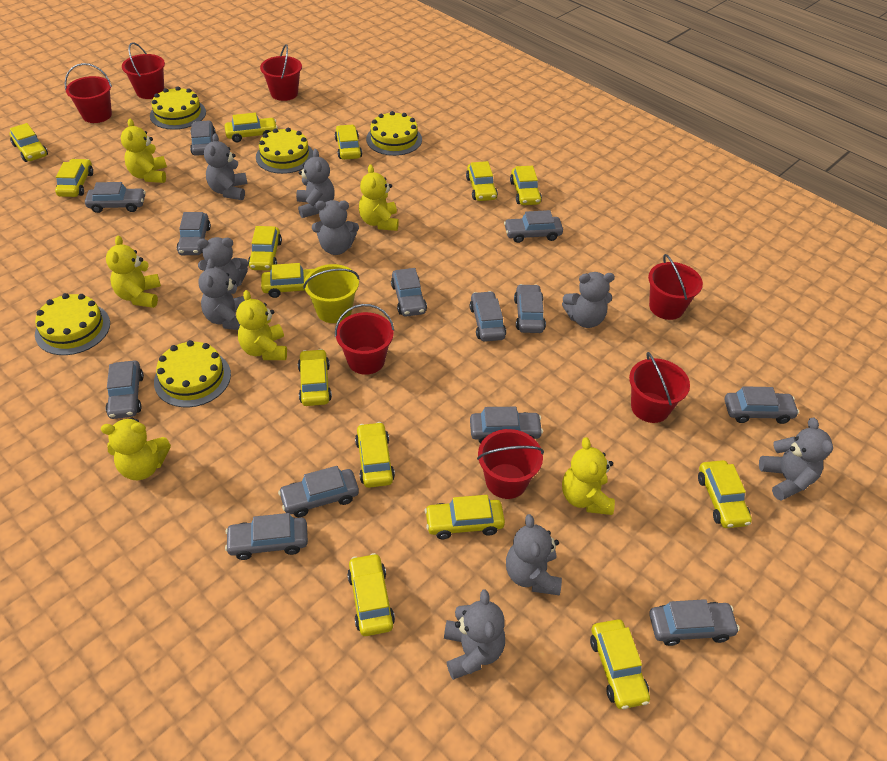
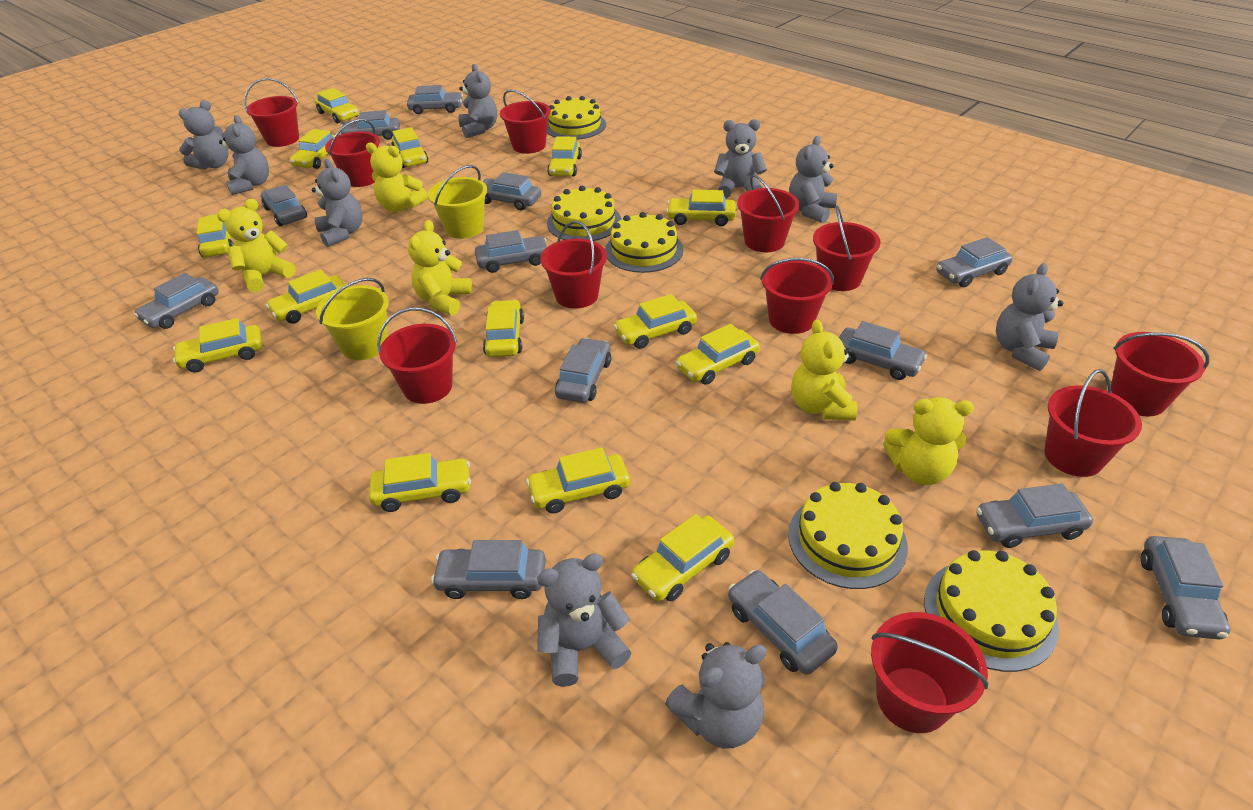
red bucket: 7 -> 11
yellow bucket: 1 -> 2
yellow teddy bear: 6 -> 5

